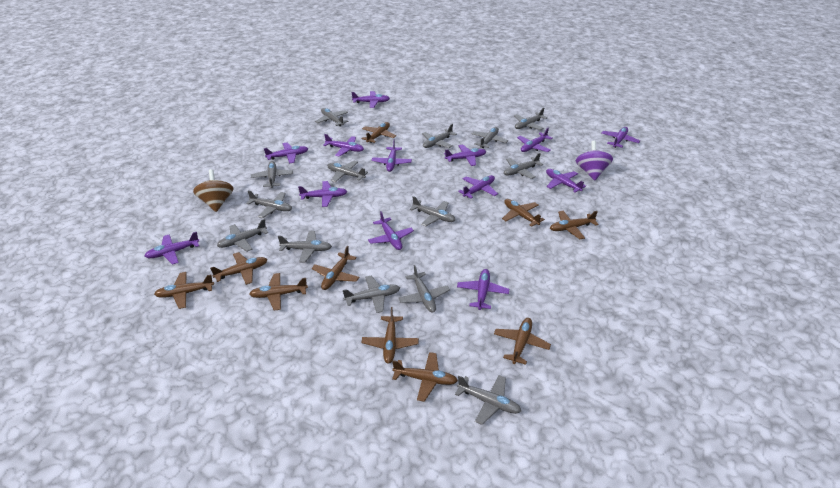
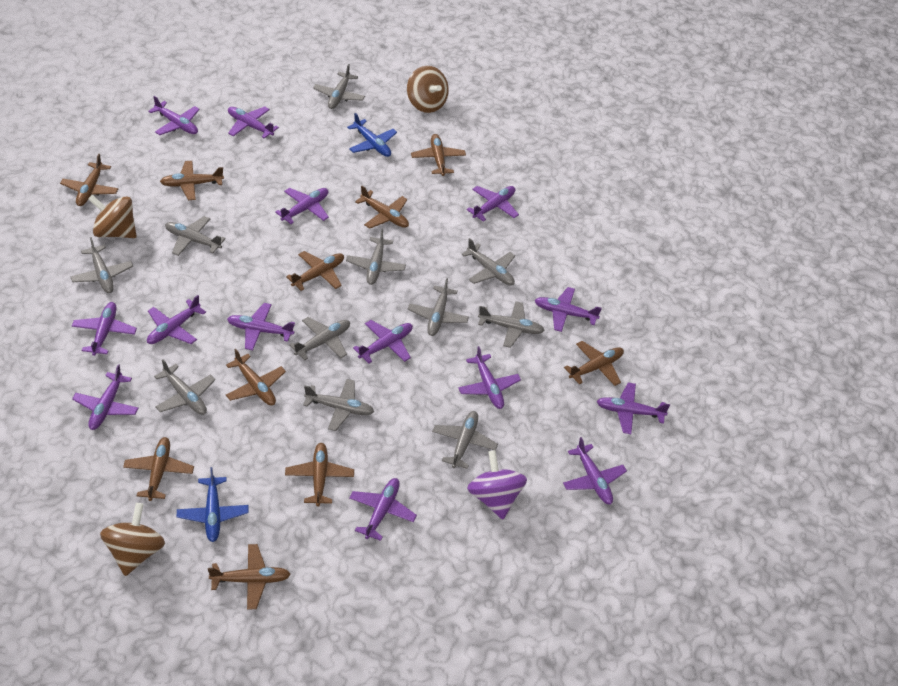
blue plane: 0 -> 2
brown spinning top: 1 -> 3
grey plane: 14 -> 11
purple plane: 13 -> 14

